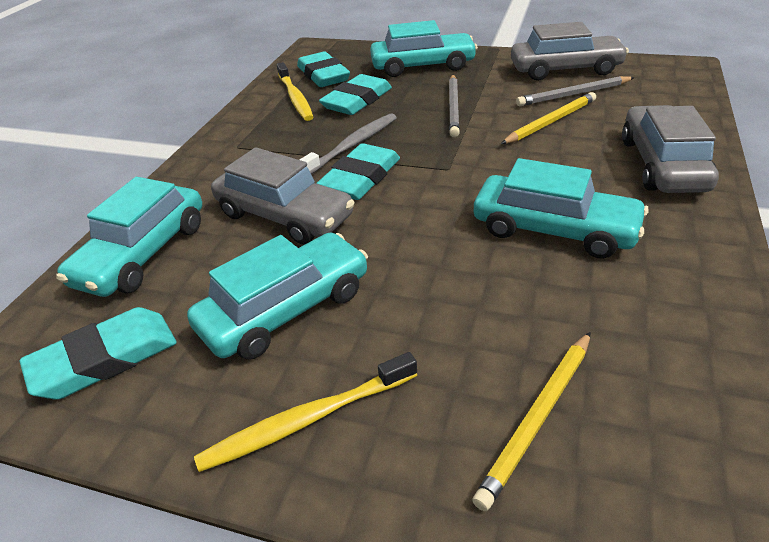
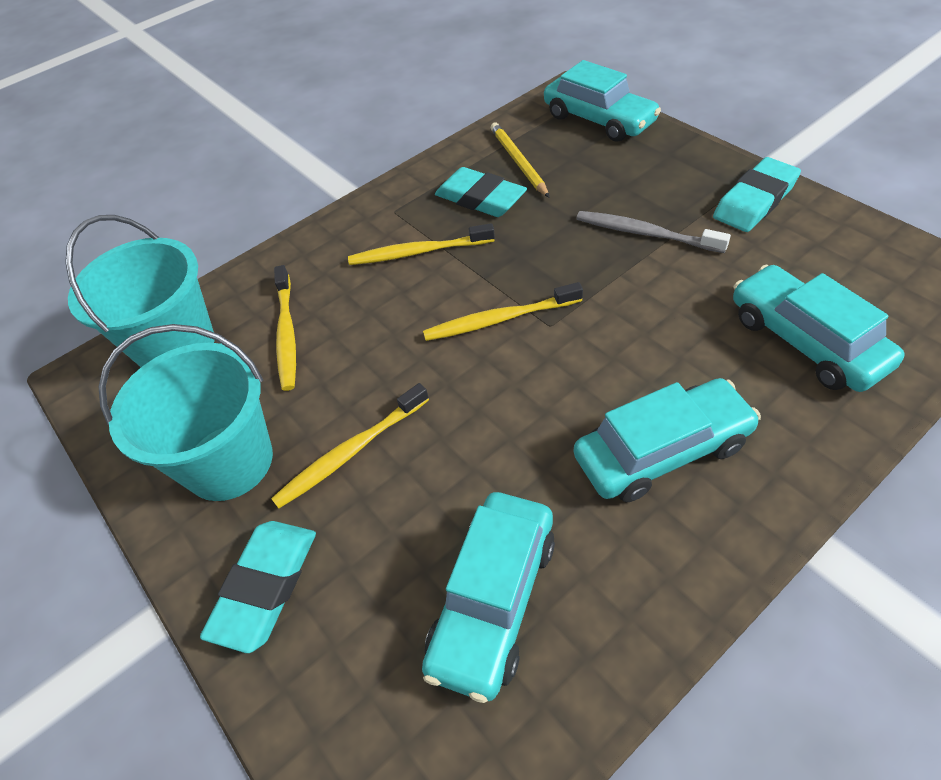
grey car: 3 -> 0
grey pencil: 2 -> 0
turquoise bucket: 0 -> 2
turquoise eraser: 4 -> 3
yellow pencil: 2 -> 1
yellow toothbrush: 2 -> 4

